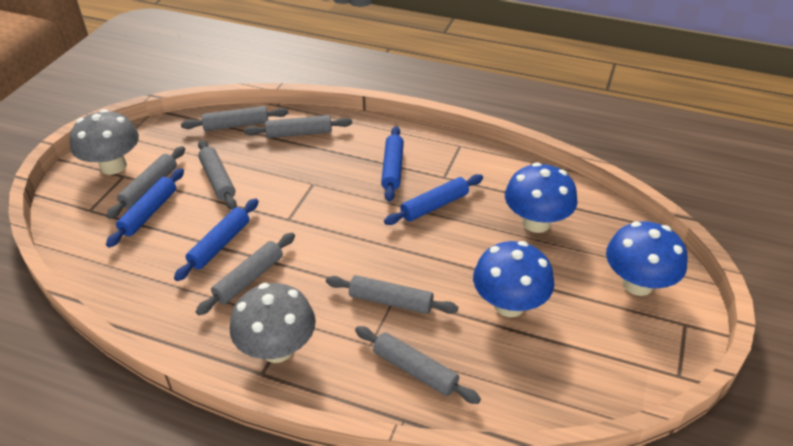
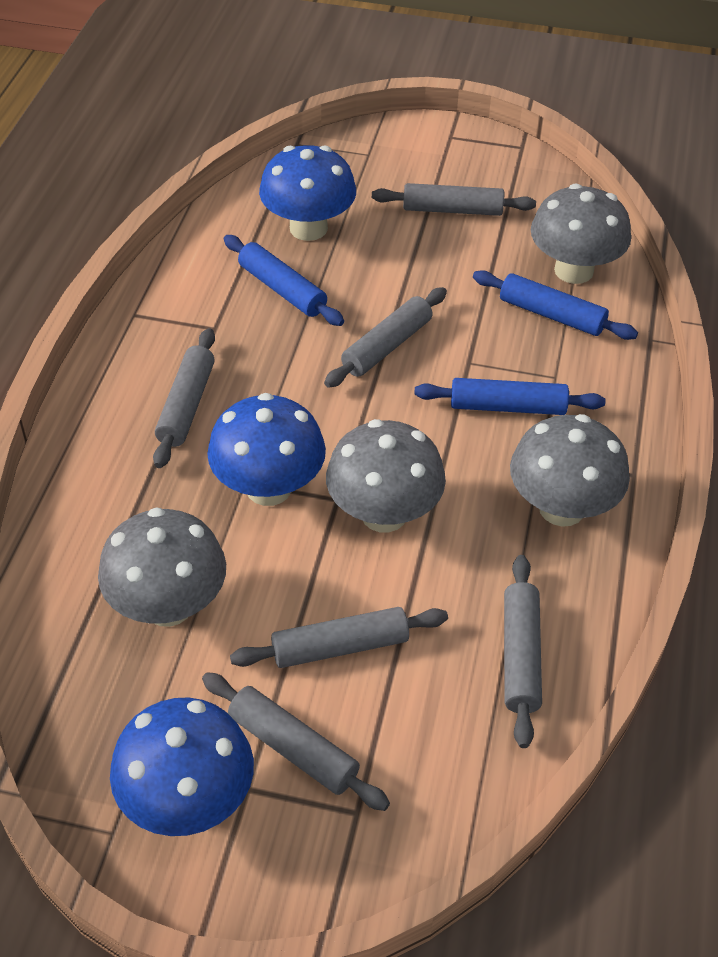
blue rolling pin: 4 -> 3
grey mushroom: 2 -> 4
grey rolling pin: 7 -> 6

